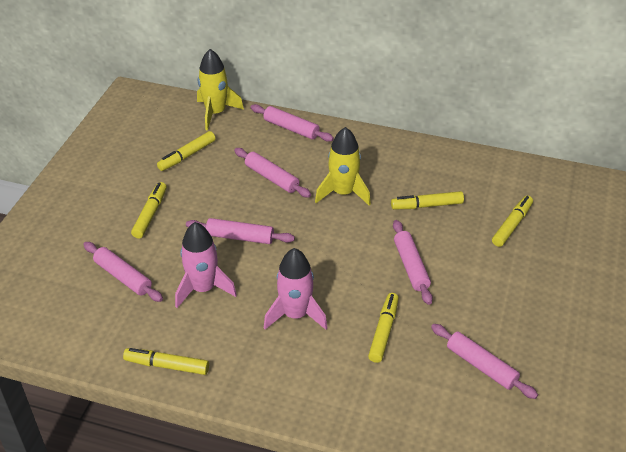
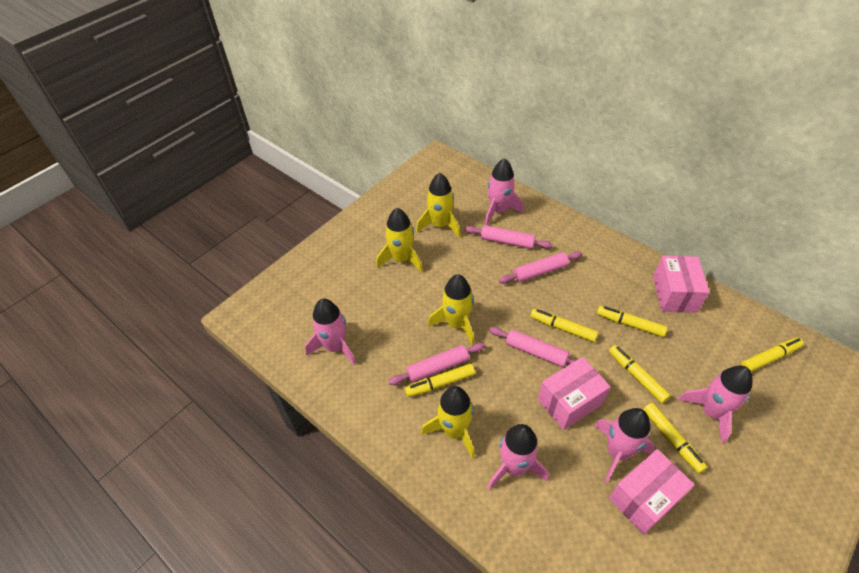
pink box: 0 -> 3
pink rocket: 2 -> 5
pink rolling pin: 6 -> 4
yellow rocket: 2 -> 4

